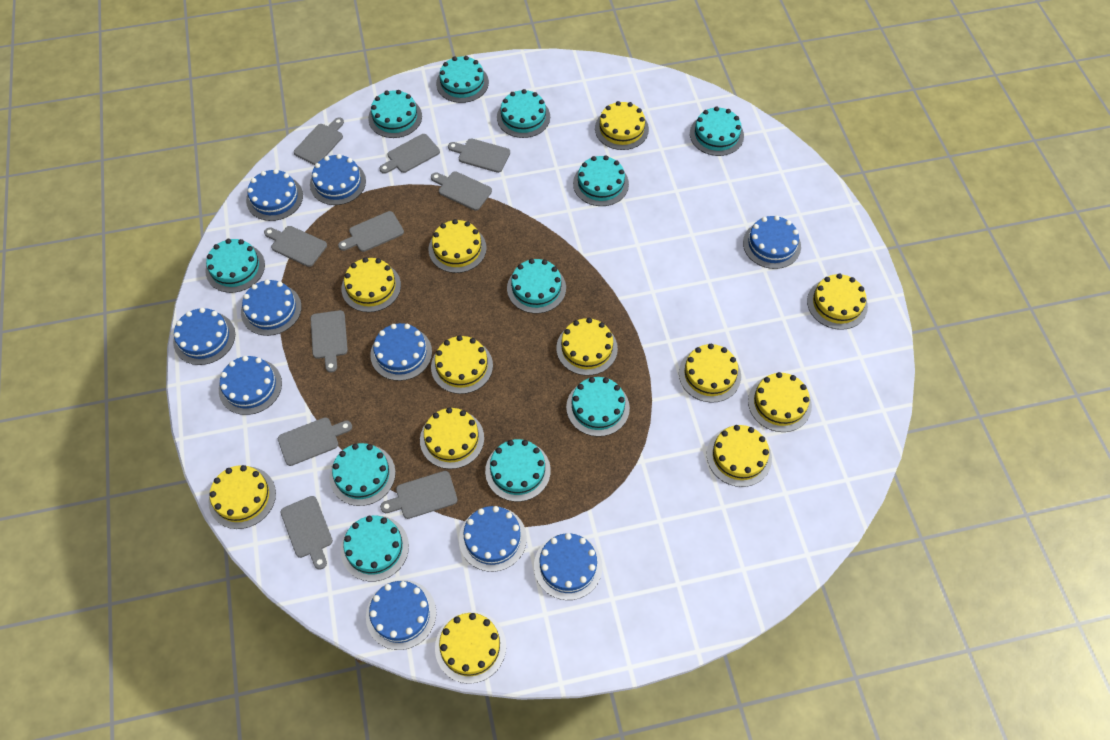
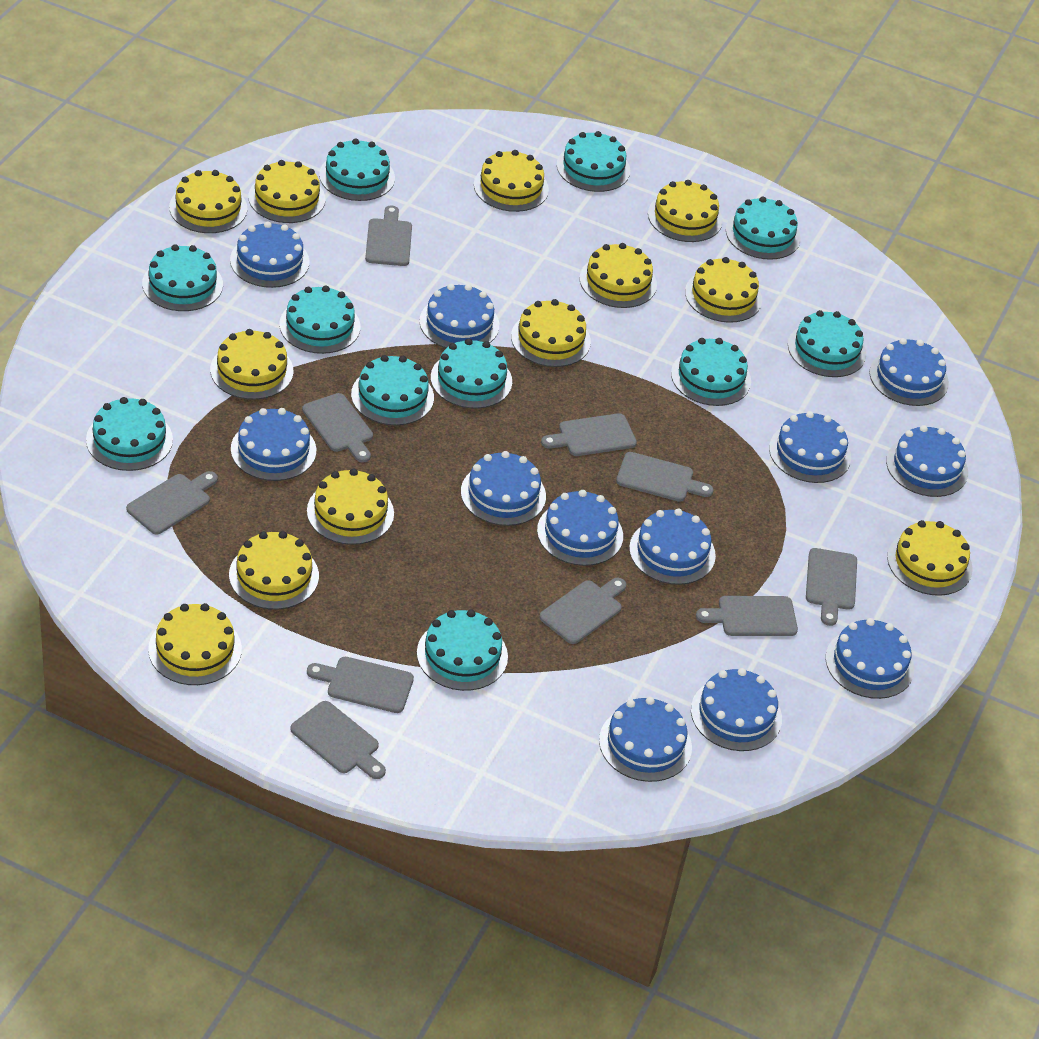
blue cake: 10 -> 12

